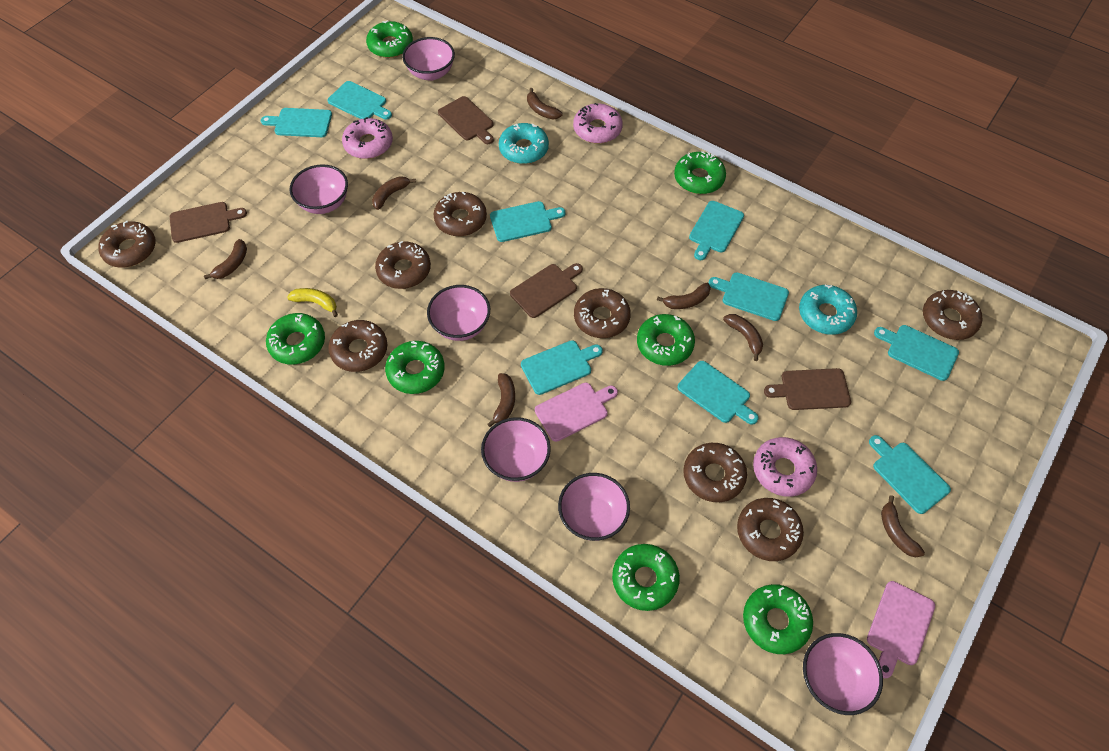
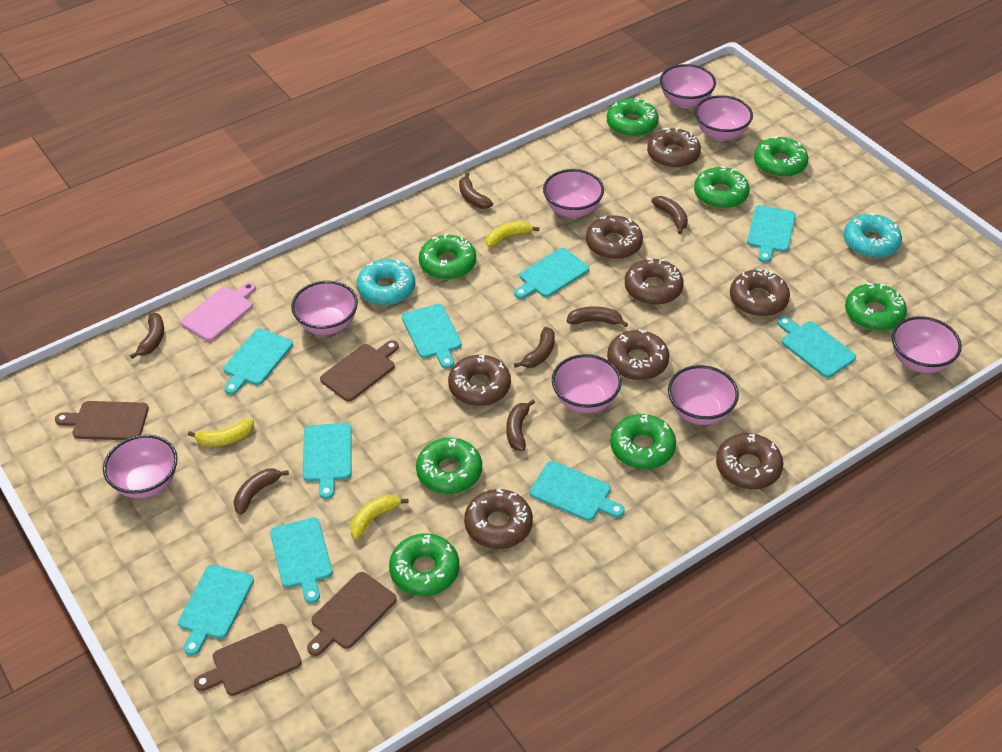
green donut: 7 -> 8
pink bowl: 6 -> 8
pink cutting board: 2 -> 1
pink donut: 3 -> 0
yellow banana: 1 -> 3

